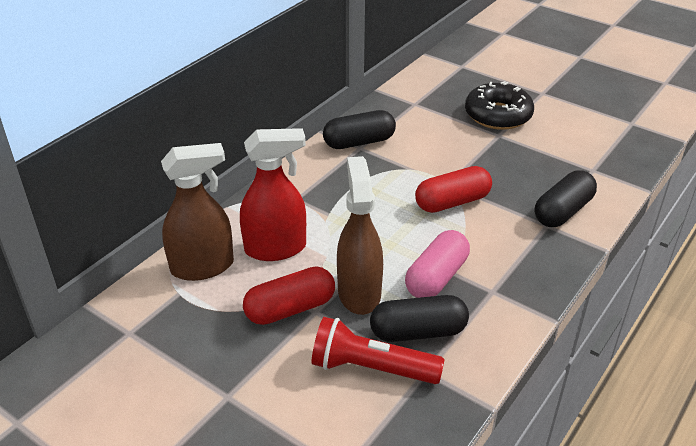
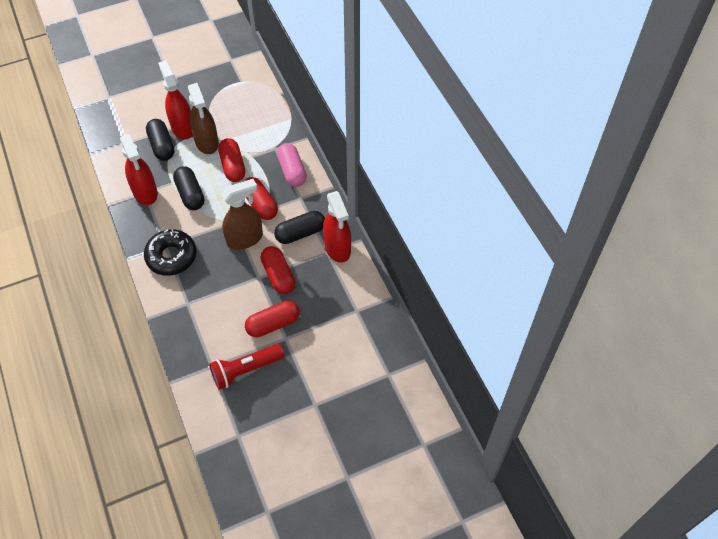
red capsule: 2 -> 4
red spray bottle: 1 -> 3

